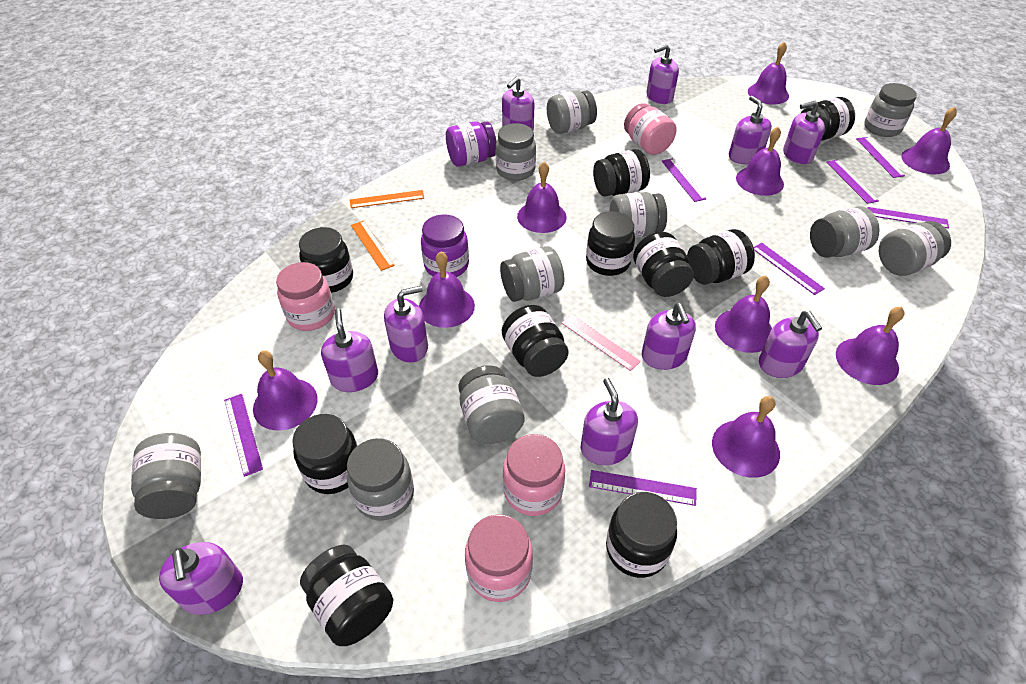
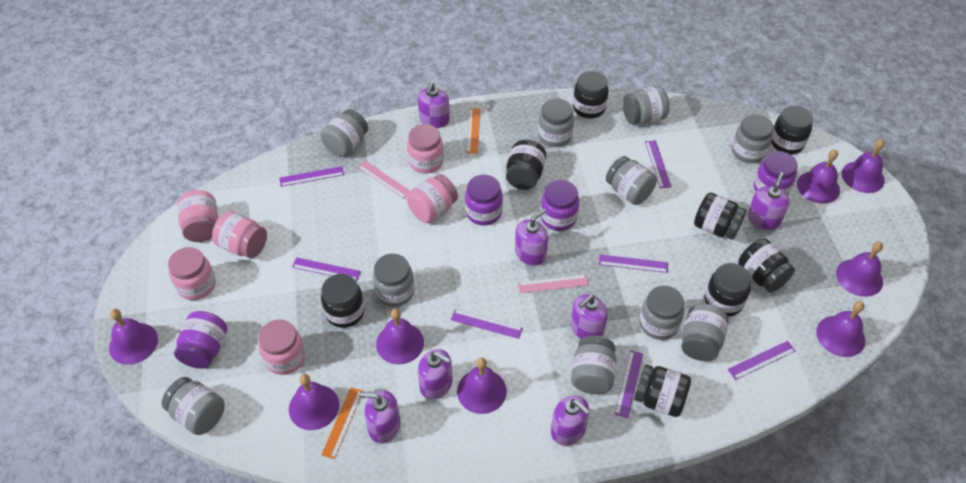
black jar: 10 -> 8
pink jar: 4 -> 6
pink ruler: 1 -> 2
purple bell: 9 -> 8
purple jar: 2 -> 4
purple soap dispenser: 10 -> 7

